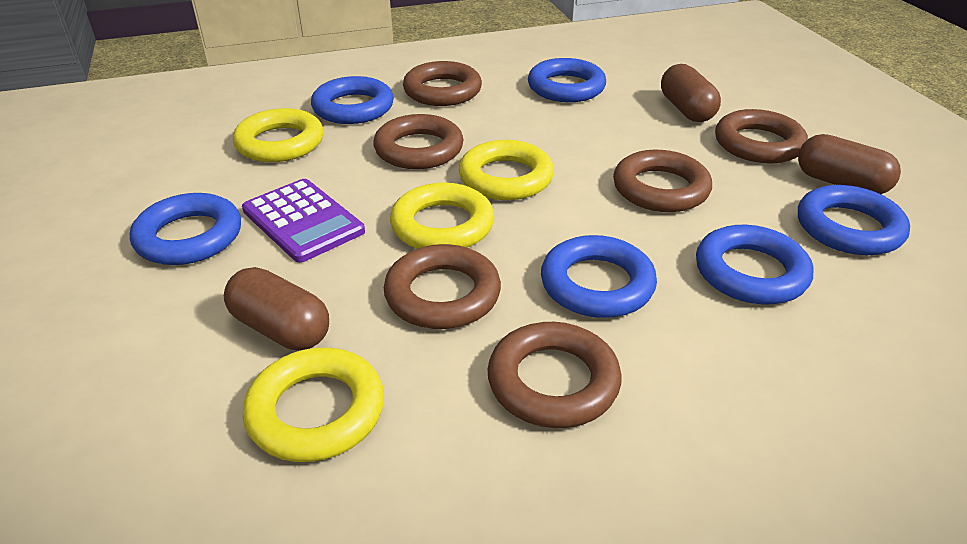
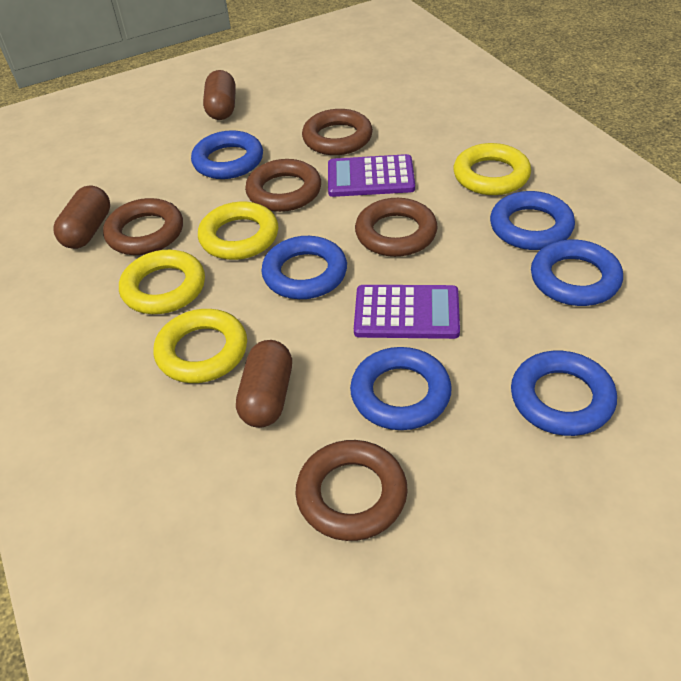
brown ring: 6 -> 5
purple calculator: 1 -> 2

